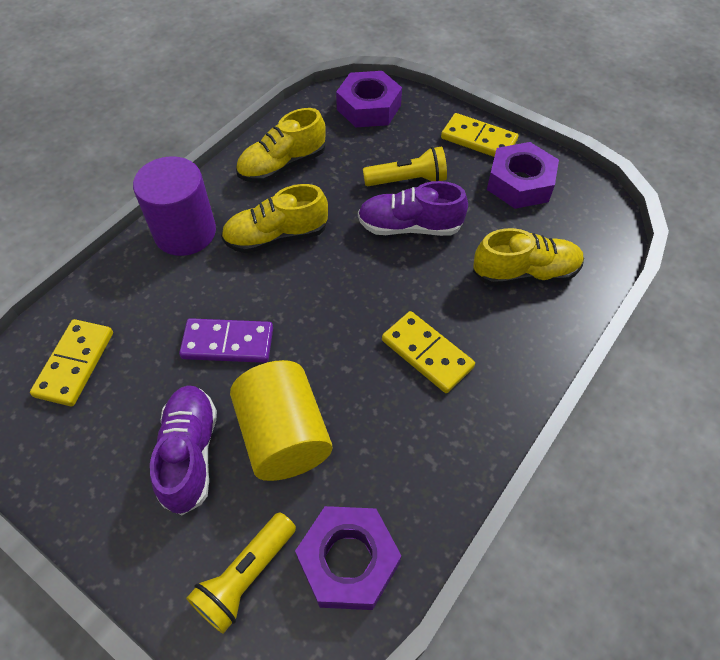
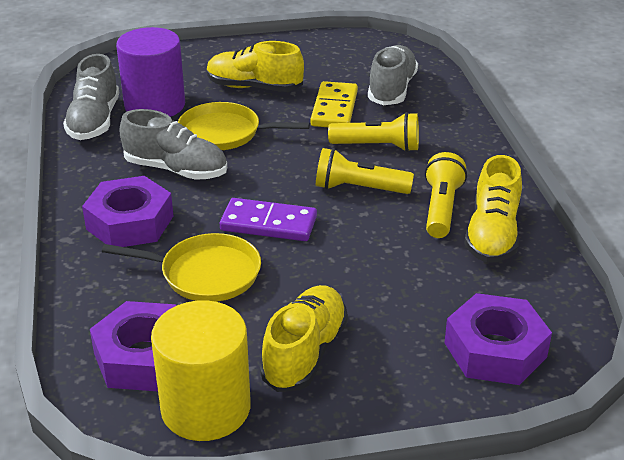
grey shoe: 0 -> 3
purple shoe: 2 -> 0
yellow domino: 3 -> 1
yellow flashlight: 2 -> 3
yellow pan: 0 -> 2

